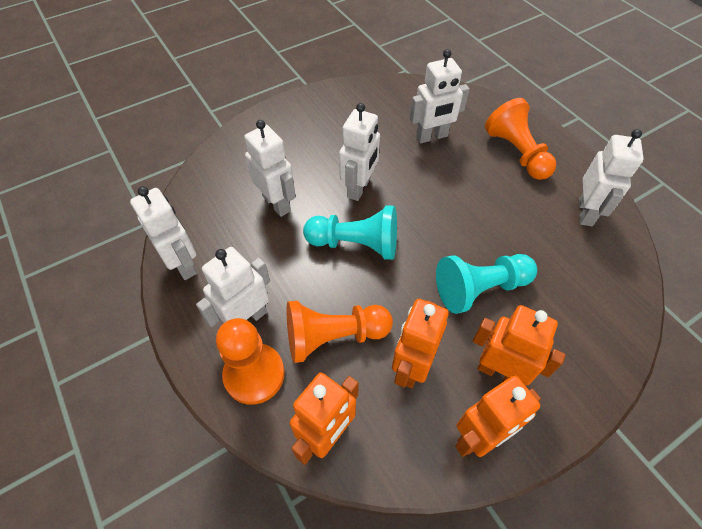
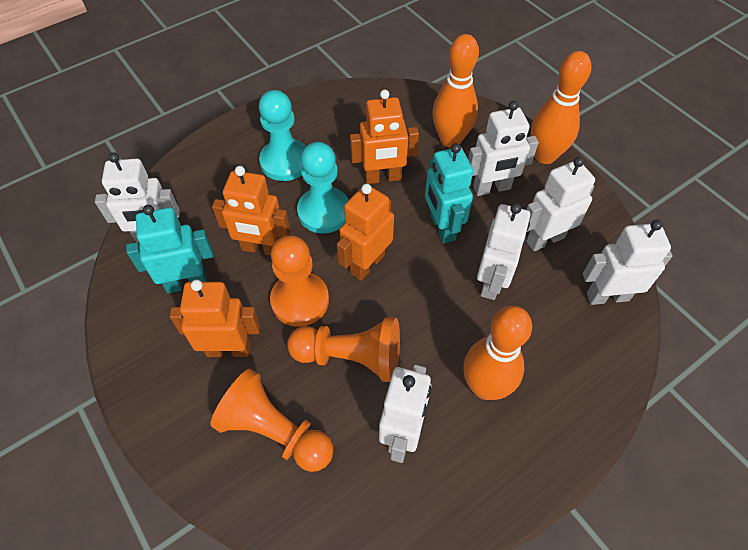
orange bowling pin: 0 -> 3
turquoise robot: 0 -> 2

